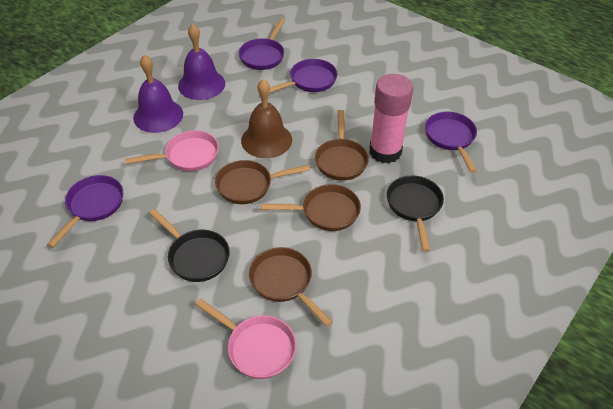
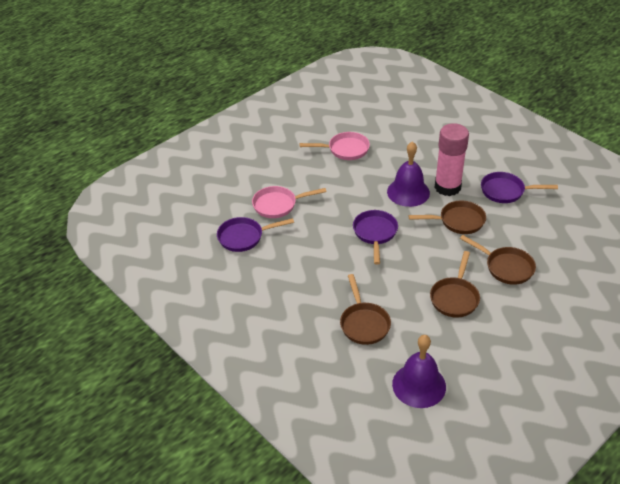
black pan: 2 -> 0
brown bell: 1 -> 0
purple pan: 4 -> 3

